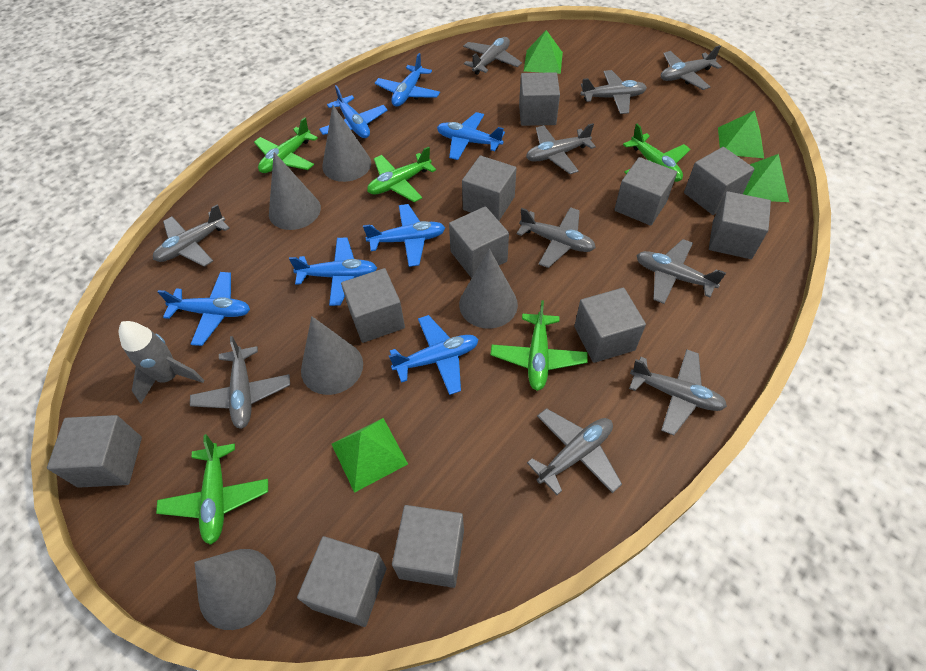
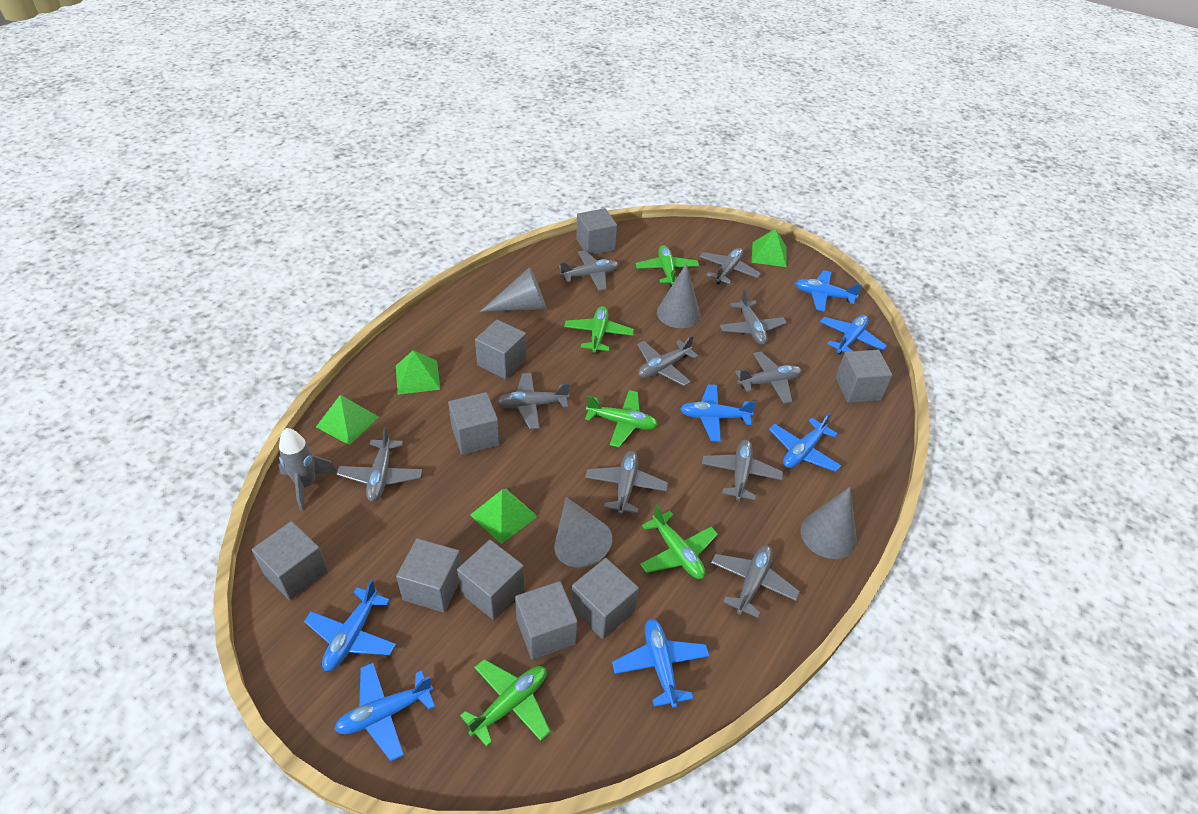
grey cone: 5 -> 4
grey cube: 11 -> 9

